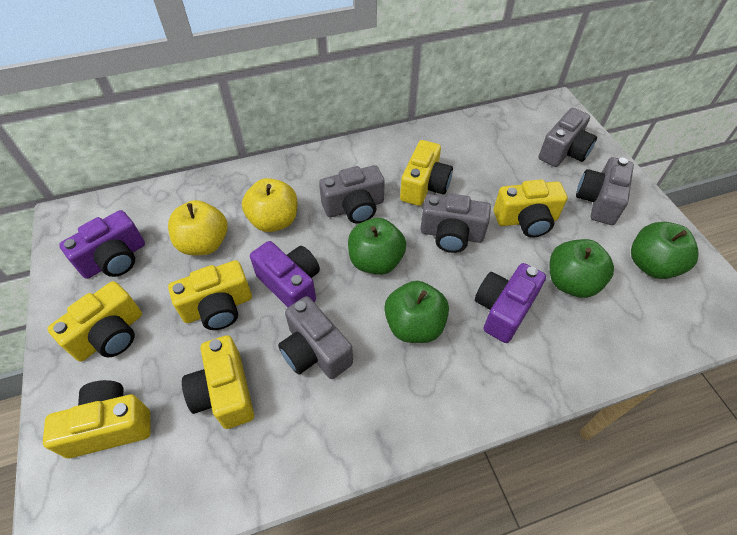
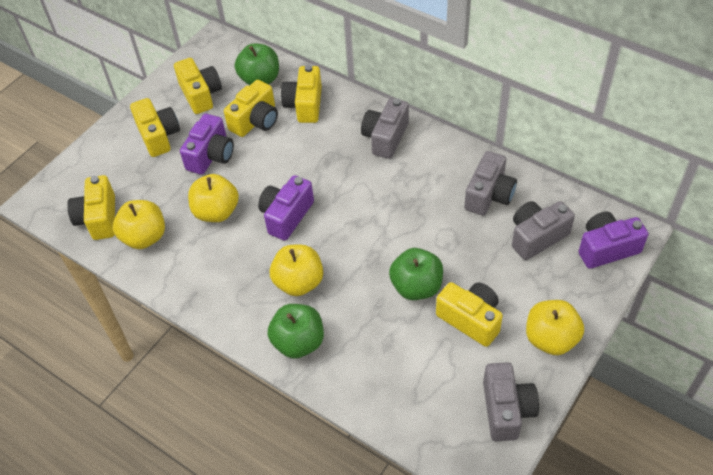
green apple: 4 -> 3
grey camera: 5 -> 4
yellow apple: 2 -> 4

